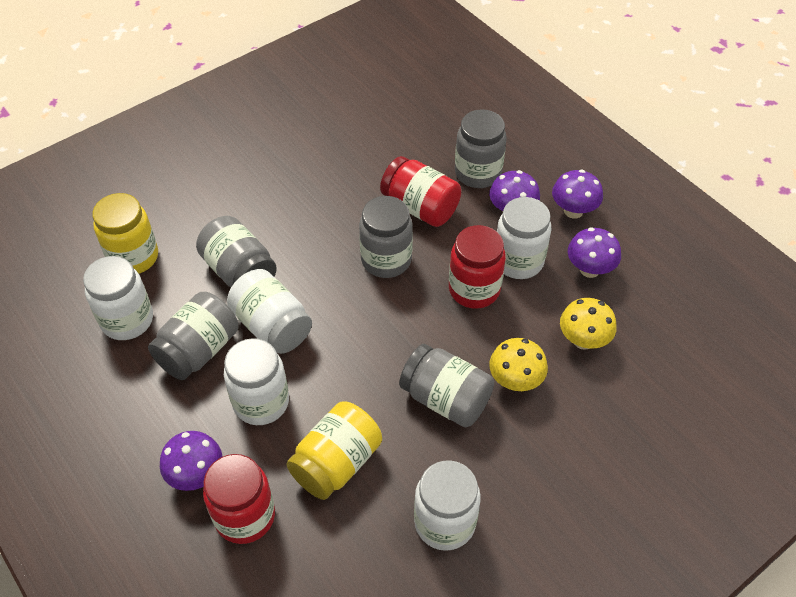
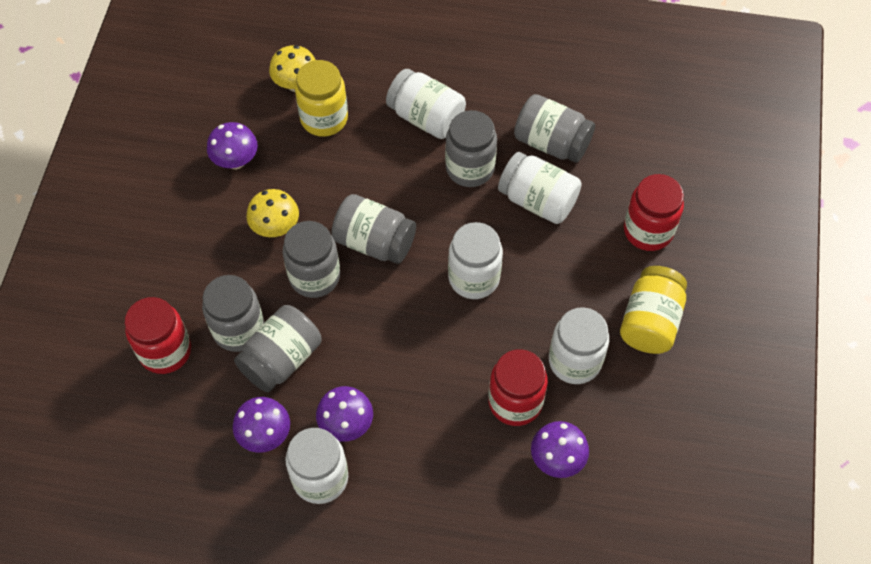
grey jar: 5 -> 6

